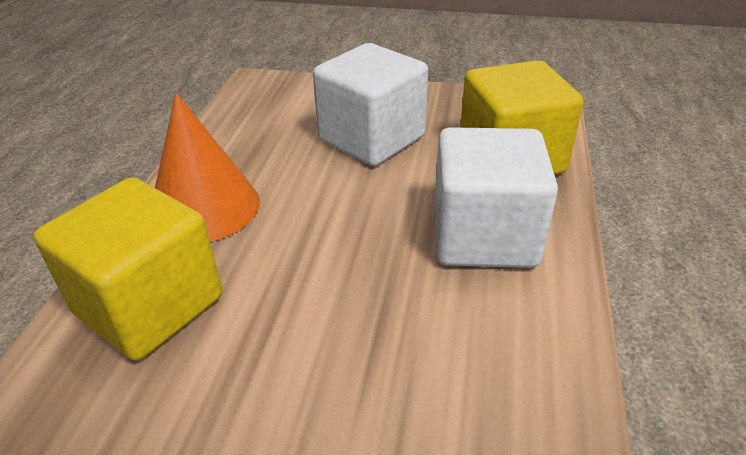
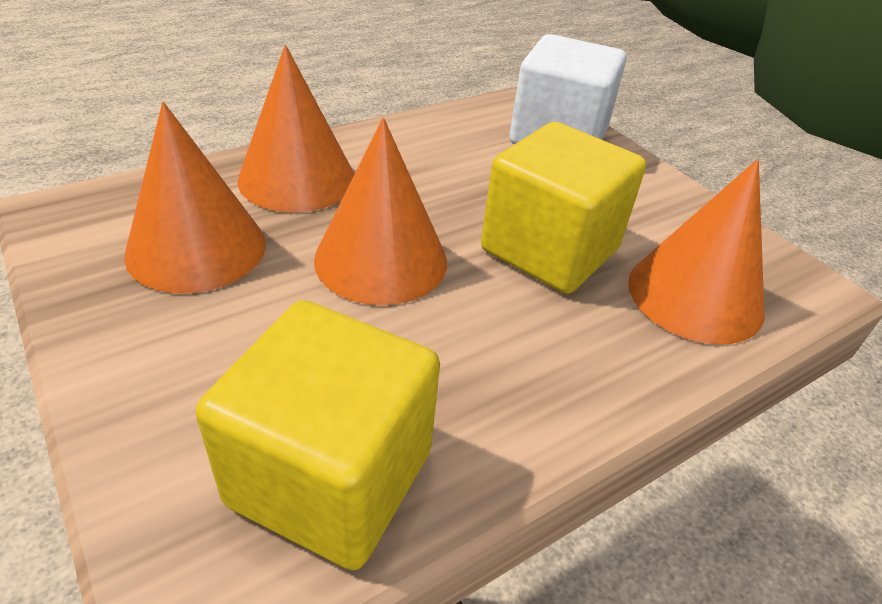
orange cone: 1 -> 4
white cube: 2 -> 1

